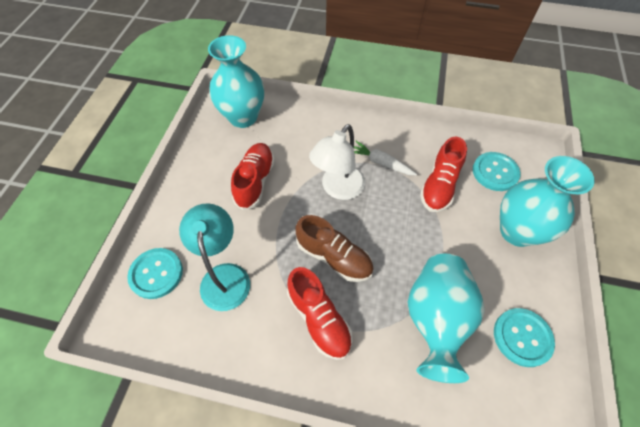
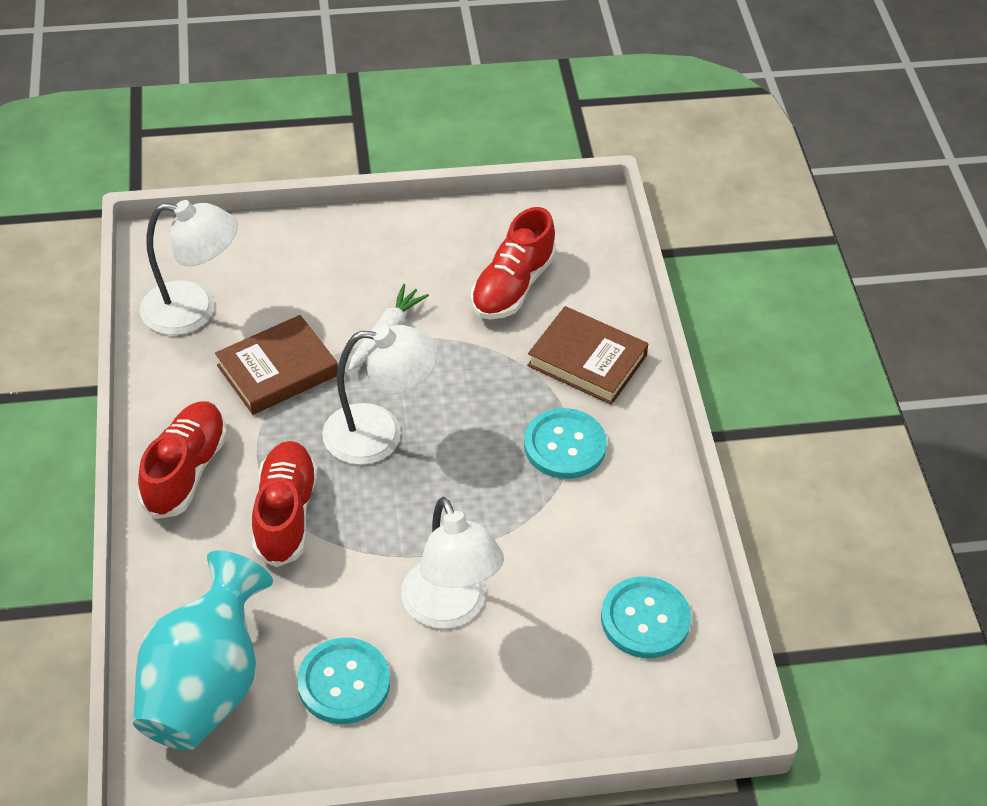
brown book: 0 -> 2
brown shoe: 1 -> 0
turquoise lamp: 1 -> 0
turquoise vase: 3 -> 1
white lamp: 1 -> 3

